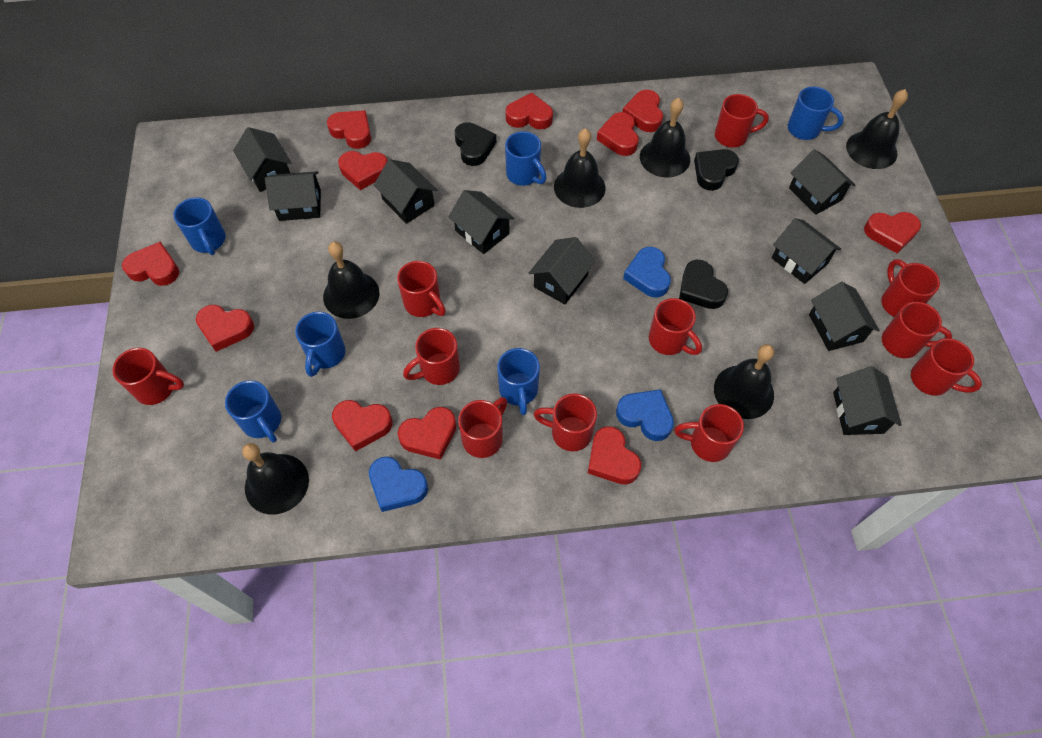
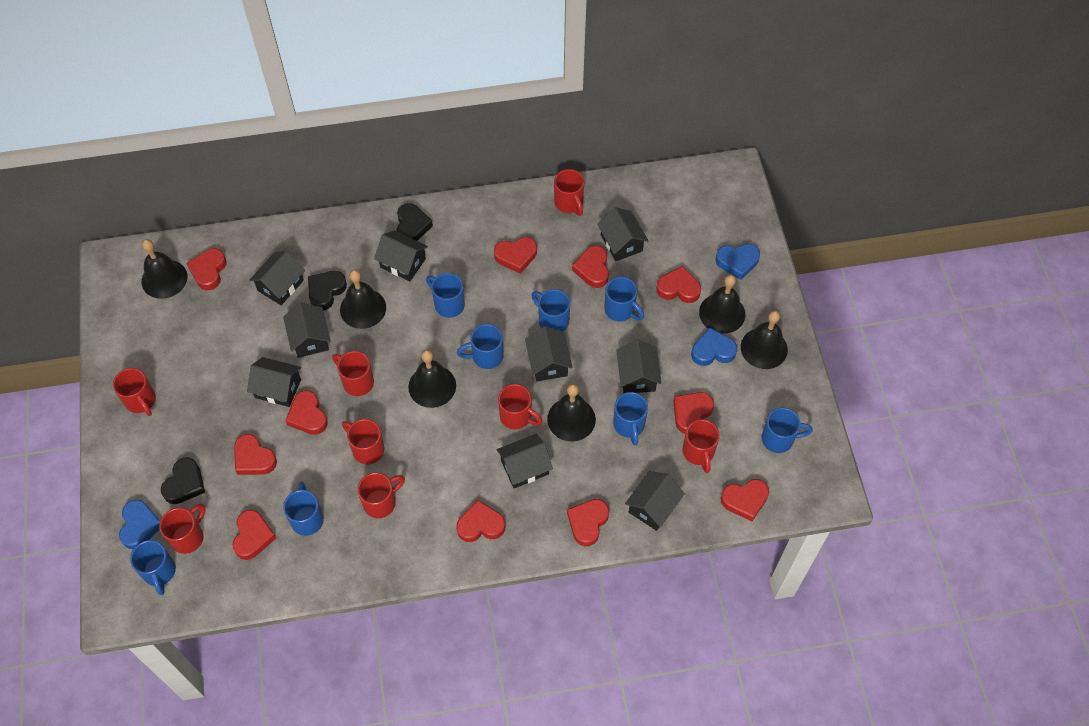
blue mug: 6 -> 8
red mug: 11 -> 8

